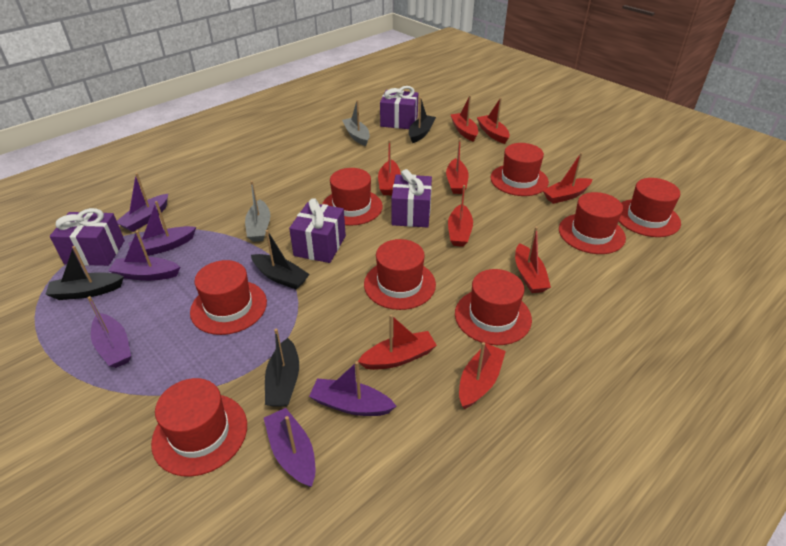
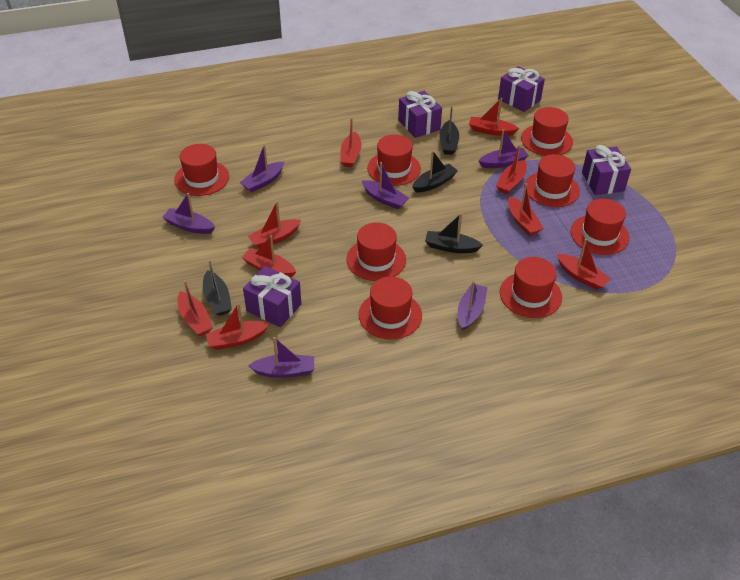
grey boat: 2 -> 0

